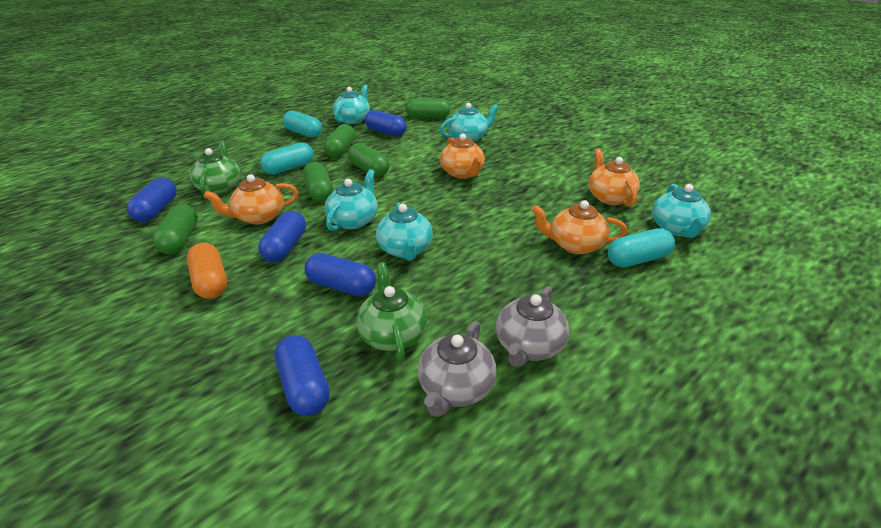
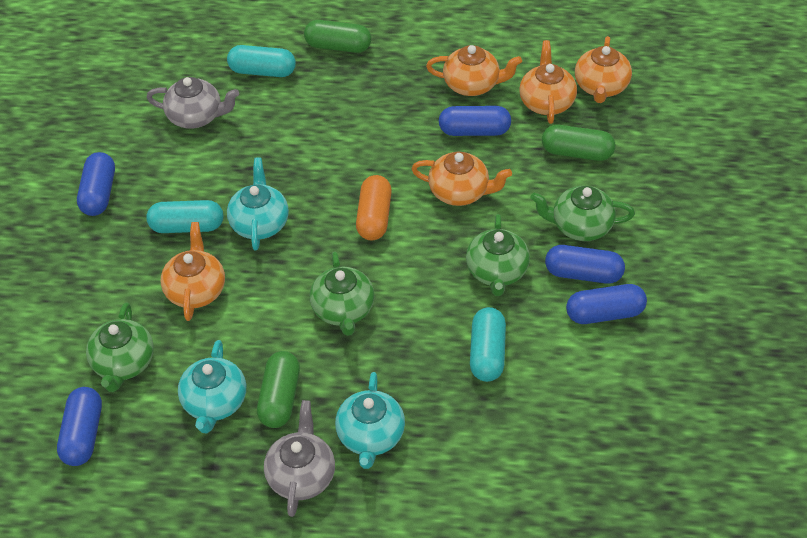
green capsule: 5 -> 3
green teapot: 2 -> 4
orange teapot: 4 -> 5
turquoise teapot: 5 -> 3

